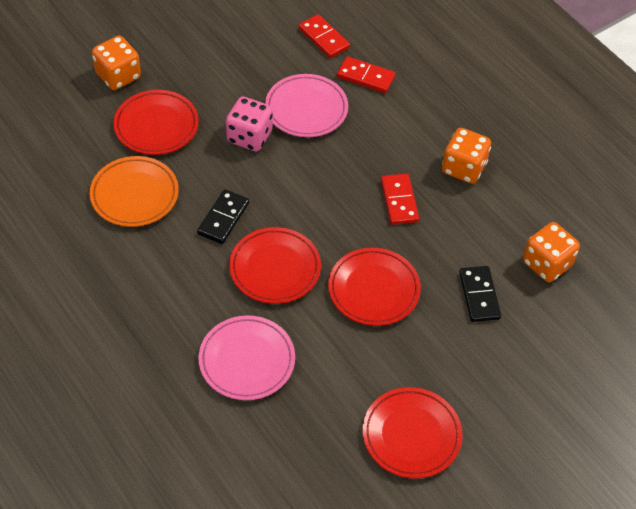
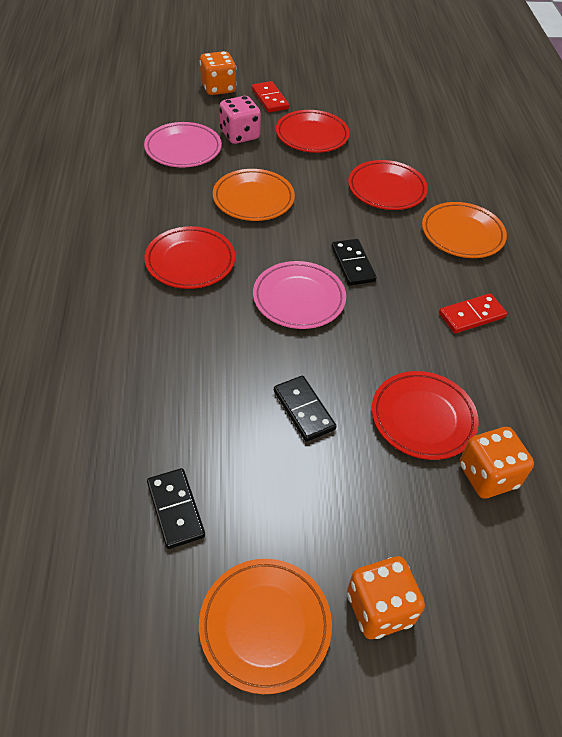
black domino: 2 -> 3
orange plate: 1 -> 3
red domino: 3 -> 2

